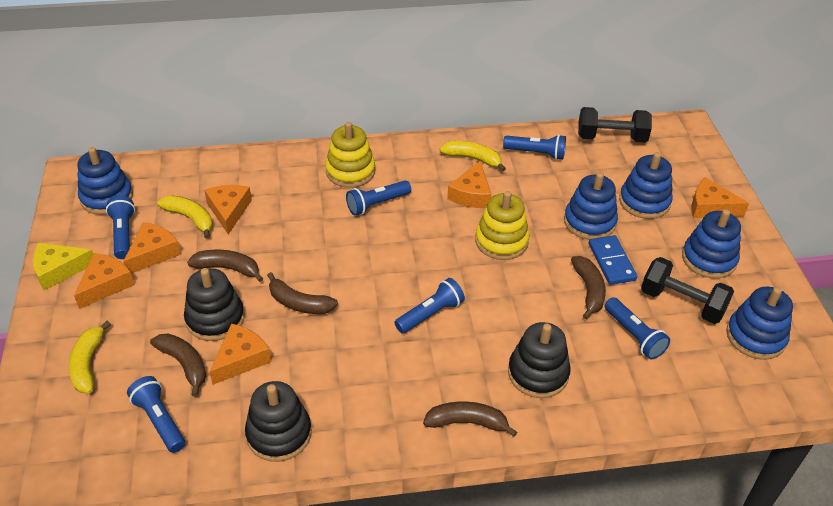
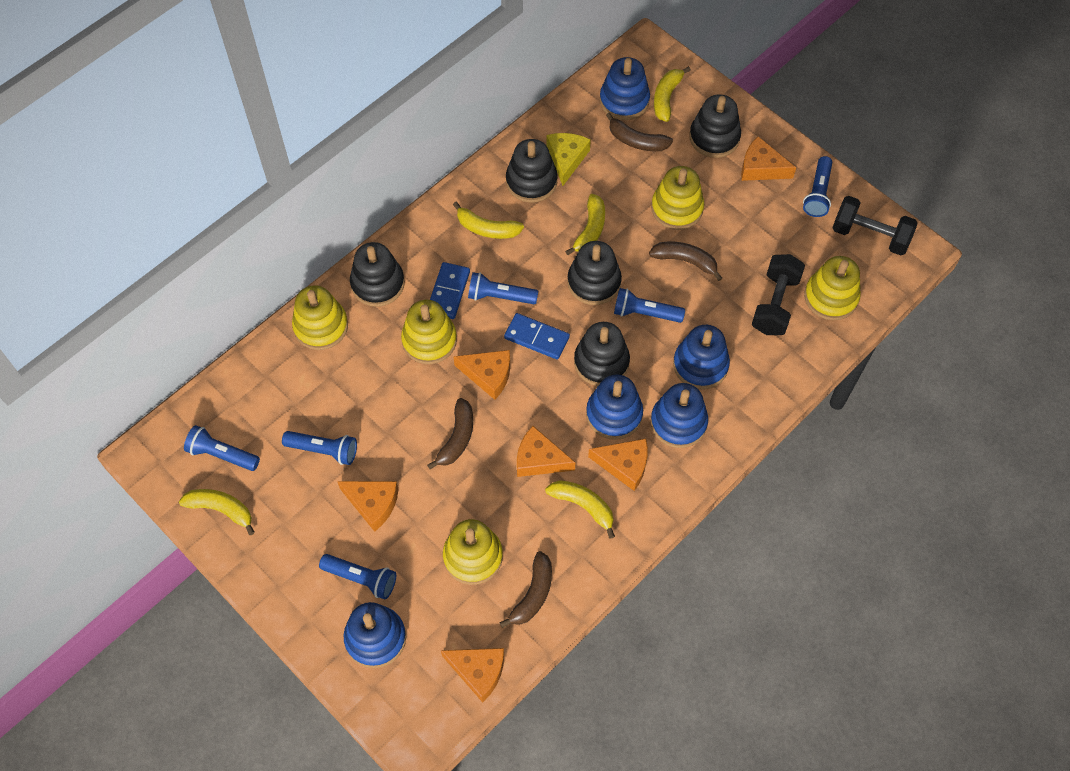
black stacking toy: 3 -> 5
blue domino: 1 -> 2
brown banana: 5 -> 4
yellow banana: 3 -> 5
yellow stacking toy: 2 -> 5

